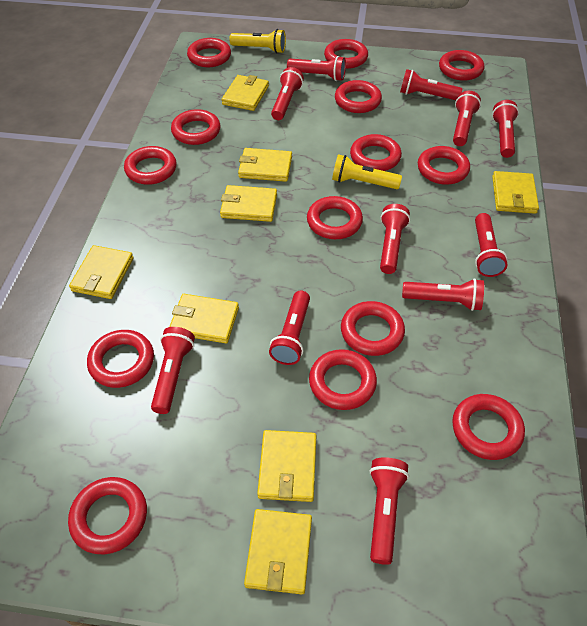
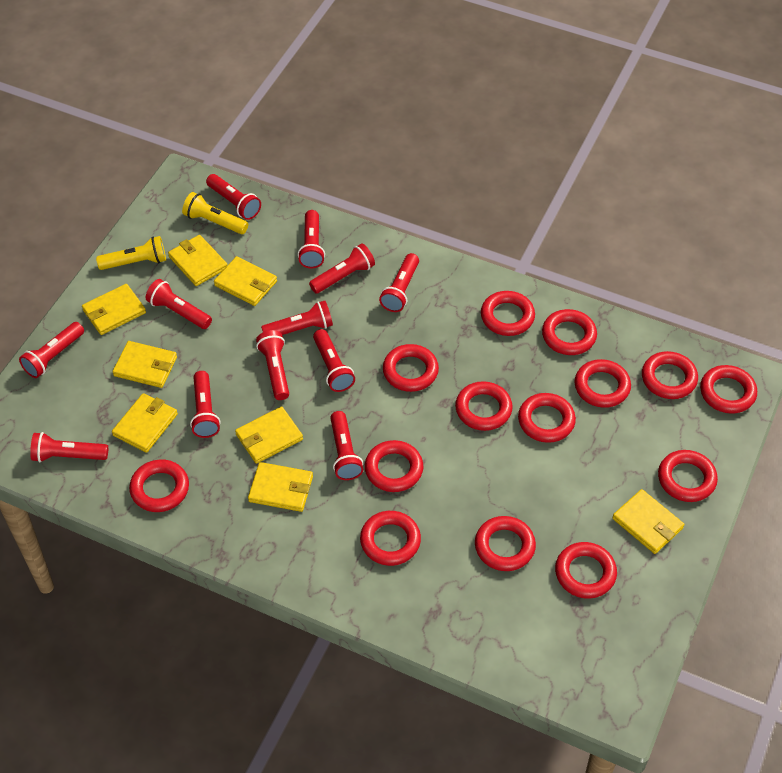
red flashlight: 11 -> 12

